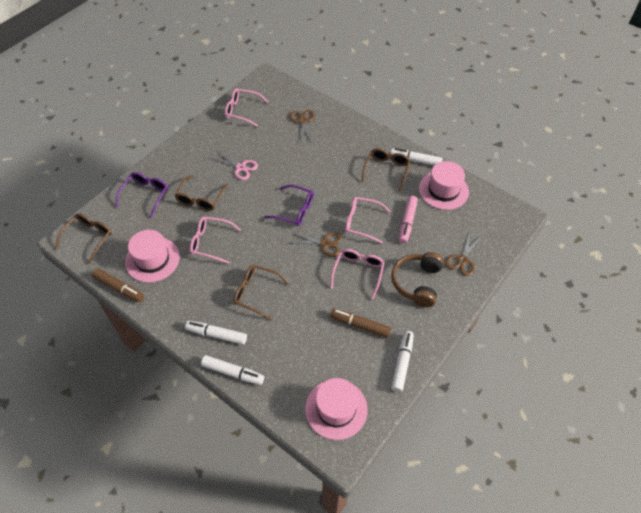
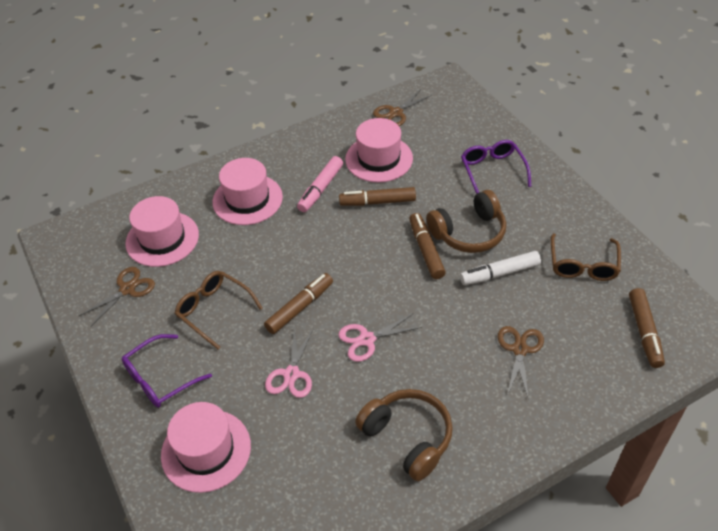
brown glasses: 4 -> 2
brown headphones: 1 -> 2
brown marker: 2 -> 4
pink glasses: 4 -> 0
pink hat: 3 -> 4
pink scissors: 1 -> 2
white marker: 4 -> 1

